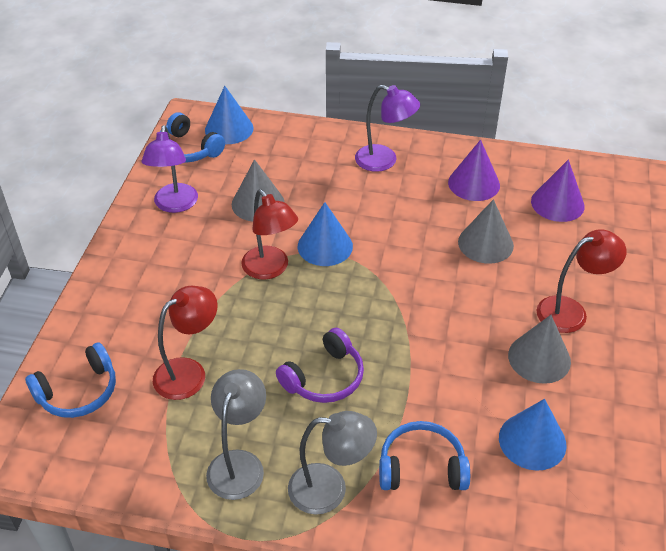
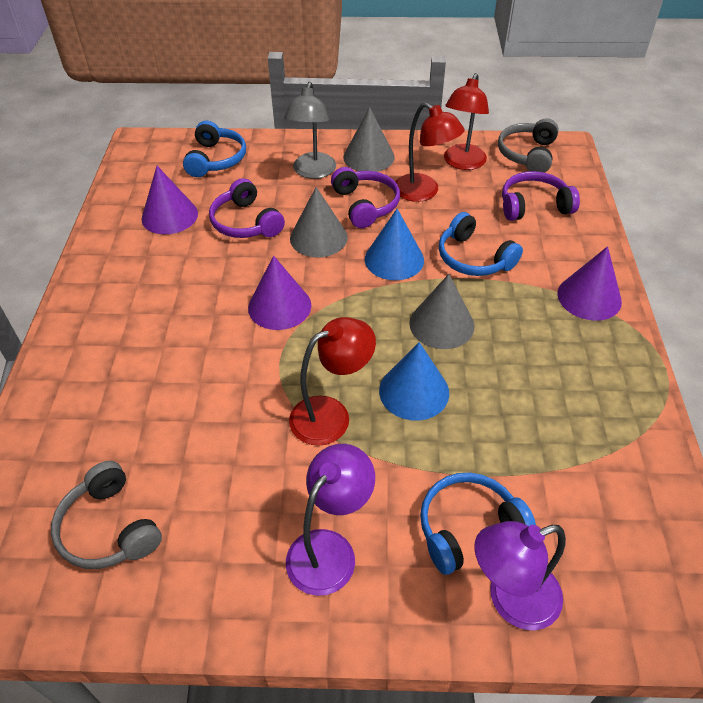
blue cone: 3 -> 2
grey headphones: 0 -> 2
grey lamp: 2 -> 1
purple cone: 2 -> 3
purple headphones: 1 -> 3

